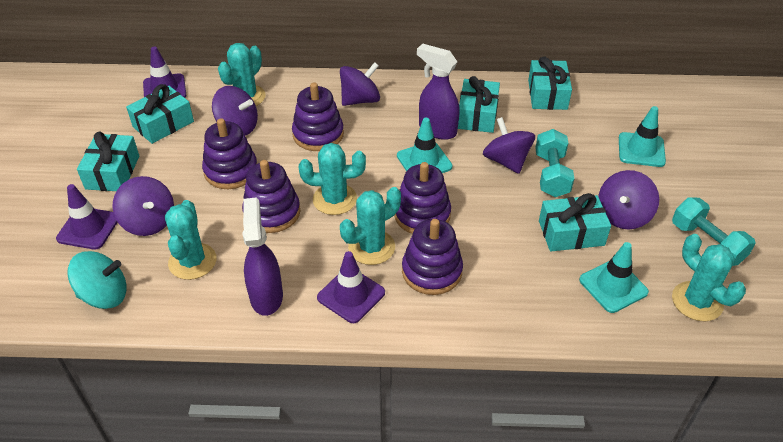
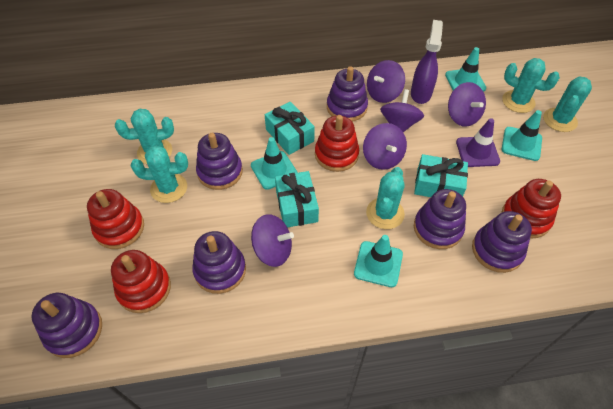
purple spray bottle: 2 -> 1
purple stacking toy: 5 -> 6
purple traffic cone: 3 -> 1
red stacking toy: 0 -> 4
turquoise dumbbell: 2 -> 0
turquoise gift: 5 -> 3
turquoise spinning top: 1 -> 0
turquoise traffic cone: 3 -> 4

